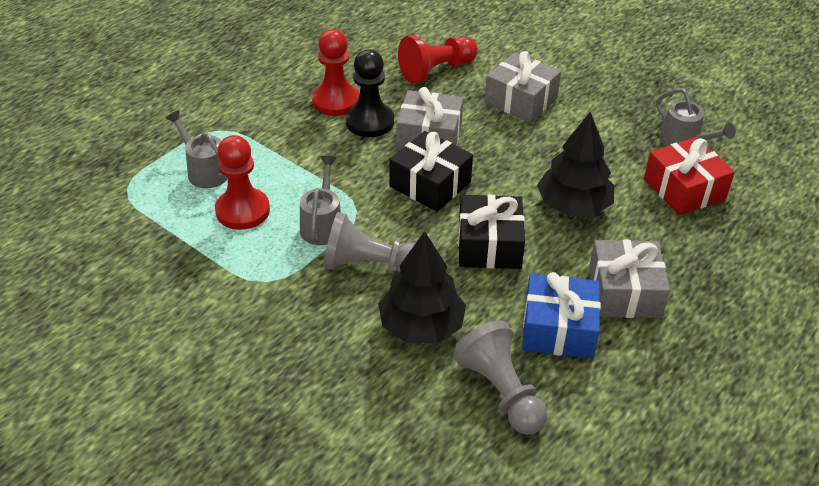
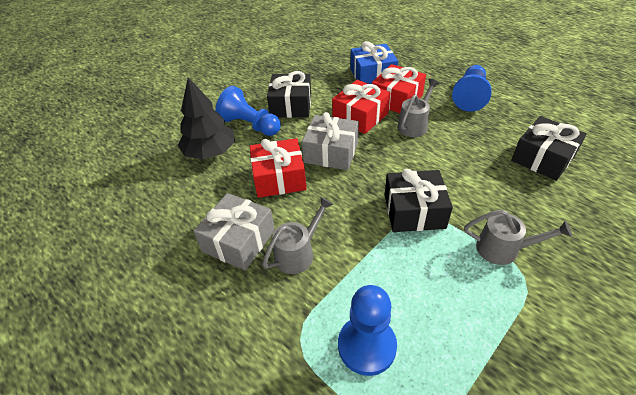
black gift: 2 -> 3
black pawn: 1 -> 0
black tree: 2 -> 1
blue pawn: 0 -> 3
grey gift: 3 -> 2
grey pawn: 2 -> 0
red gift: 1 -> 3
red pawn: 3 -> 0

